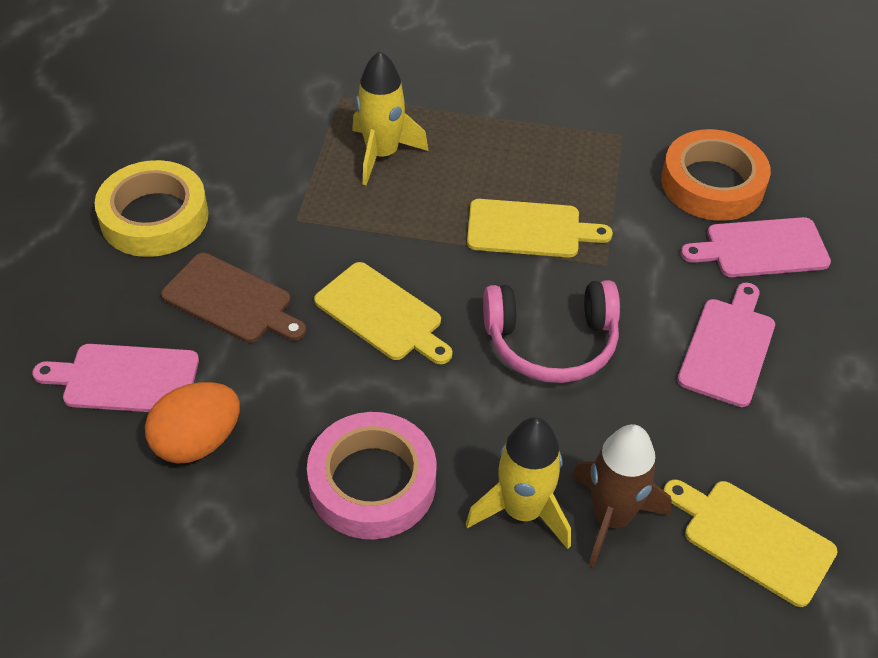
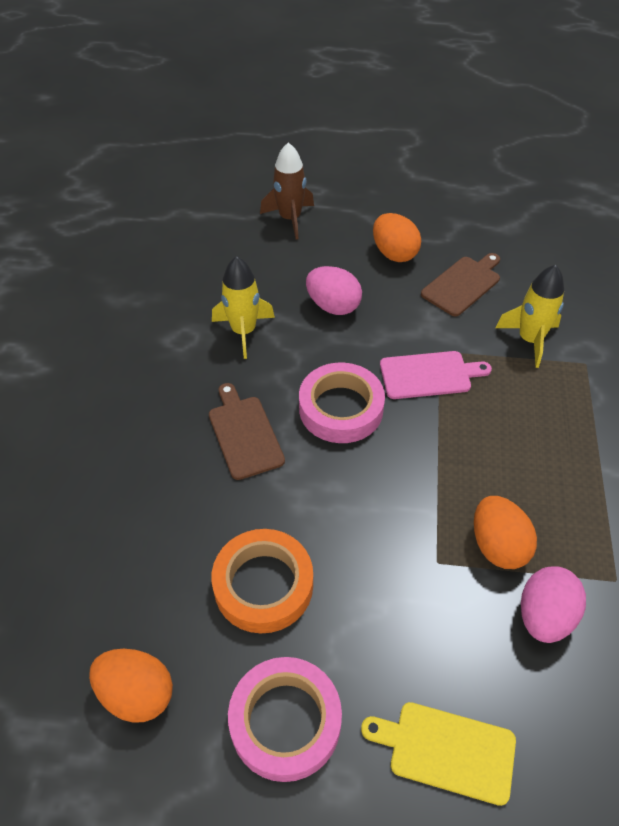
brown cutting board: 1 -> 2
orange egg: 1 -> 3
pink cutting board: 3 -> 1
pink egg: 0 -> 2
pink headphones: 1 -> 0
pink tape: 1 -> 2
yellow cutting board: 3 -> 1
yellow tape: 1 -> 0

